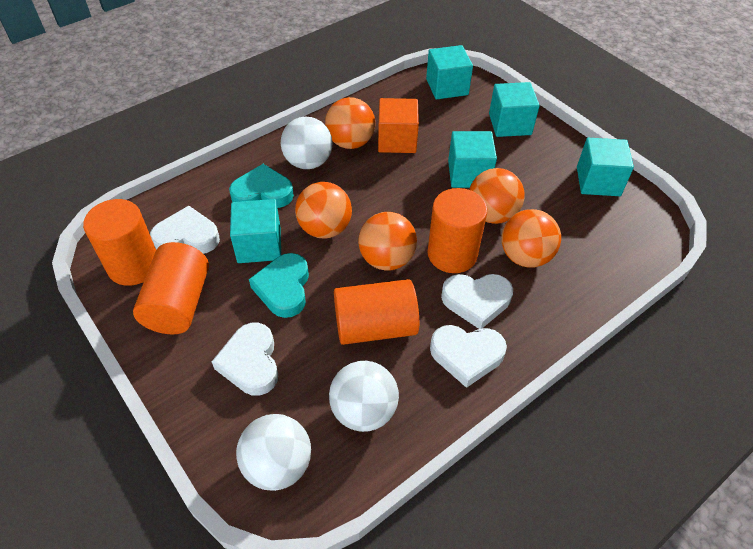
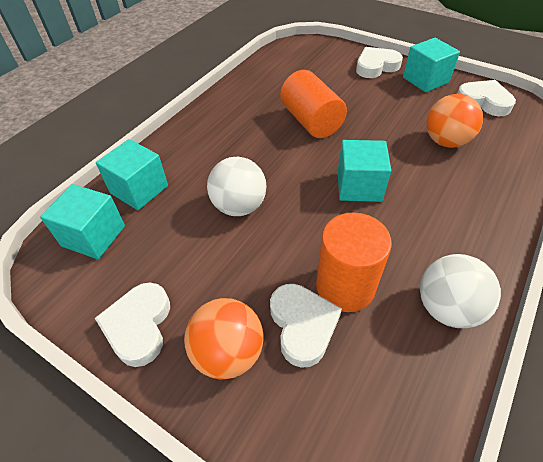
orange ball: 5 -> 2
orange cube: 1 -> 0
orange cylinder: 4 -> 2
turquoise cube: 5 -> 4
turquoise heart: 2 -> 0
white ball: 3 -> 2

